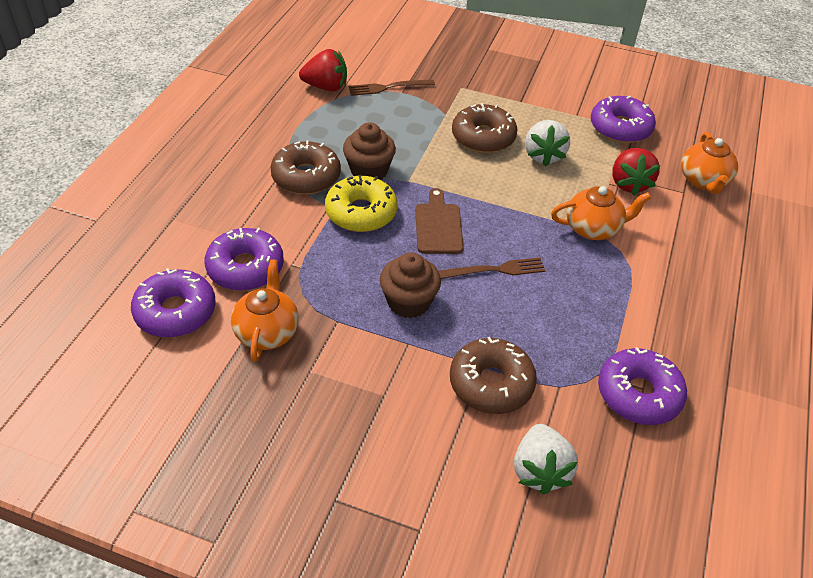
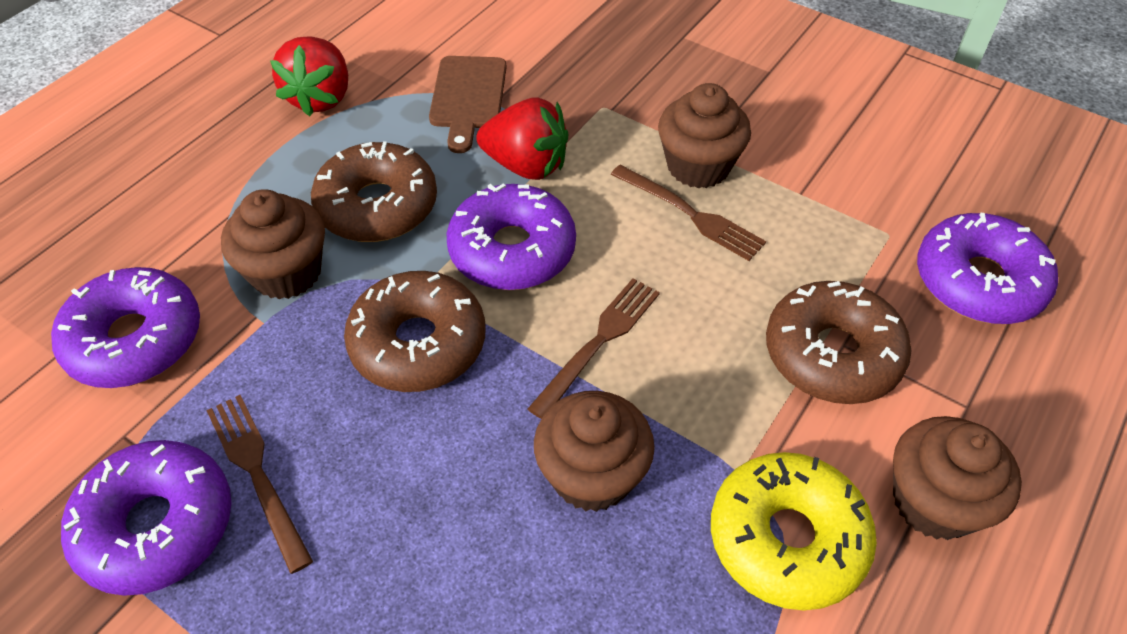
brown cupcake: 2 -> 4
brown fork: 2 -> 3
orange teapot: 3 -> 0
white strawberry: 2 -> 0

